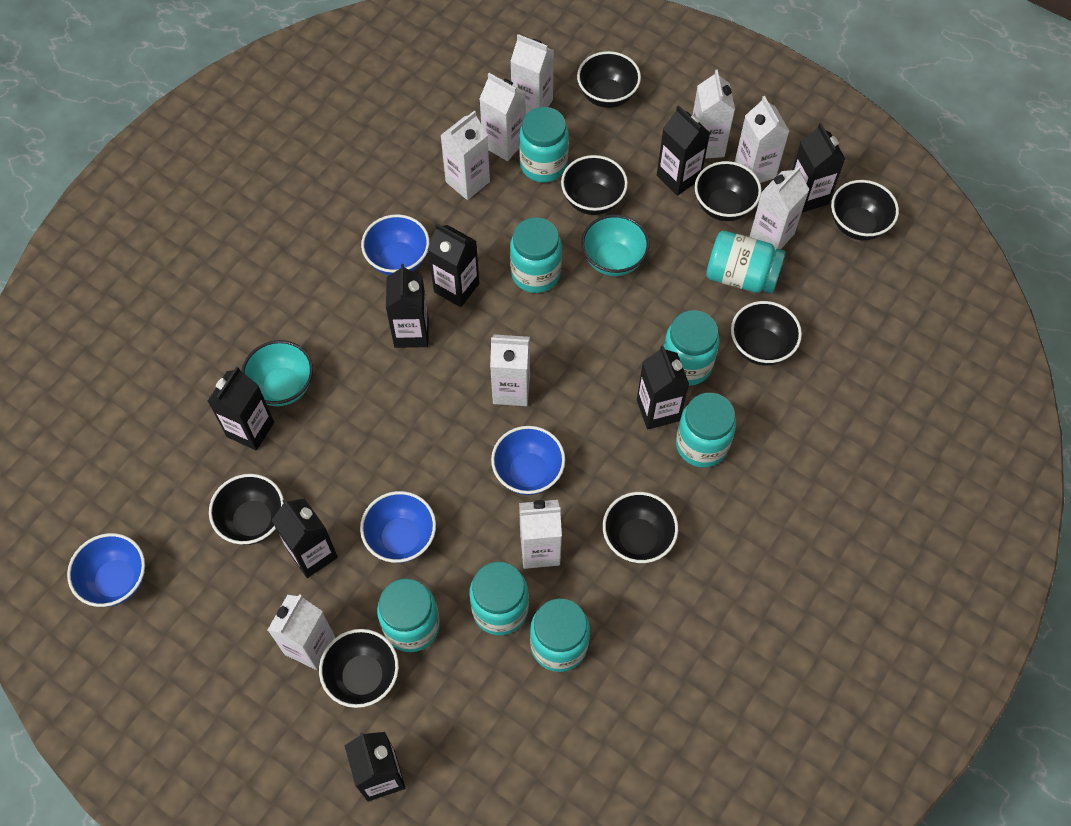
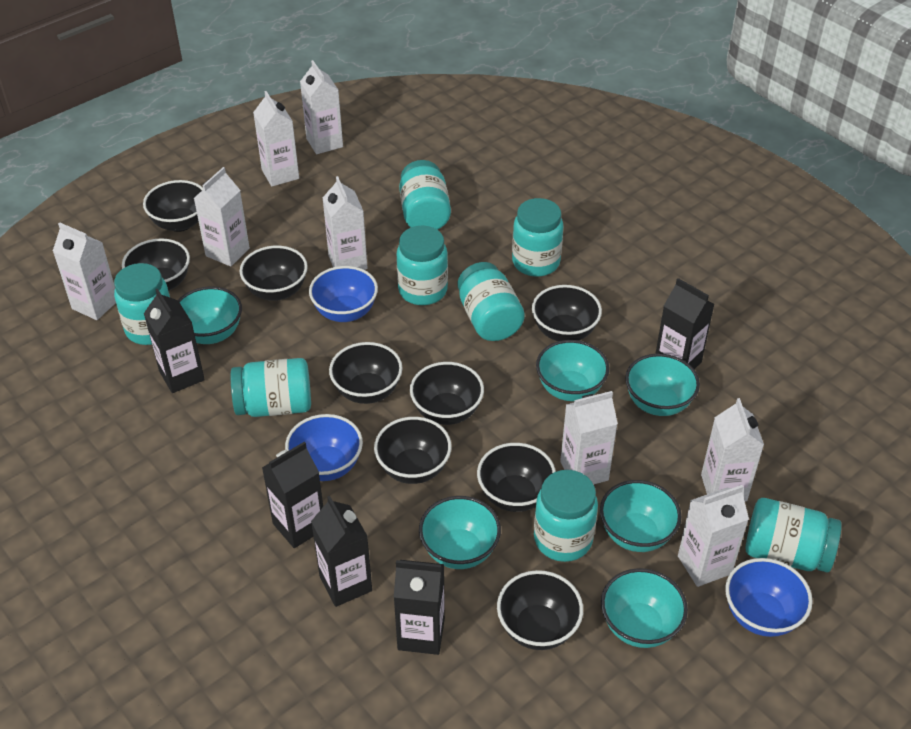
black bowl: 8 -> 9
black carton: 8 -> 5
blue bowl: 4 -> 3
turquoise bowl: 2 -> 6
white carton: 9 -> 8

